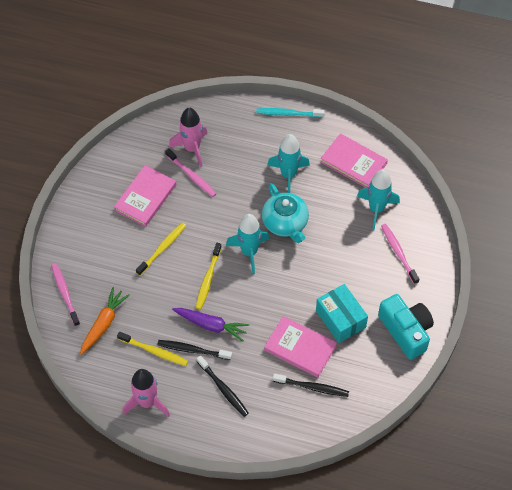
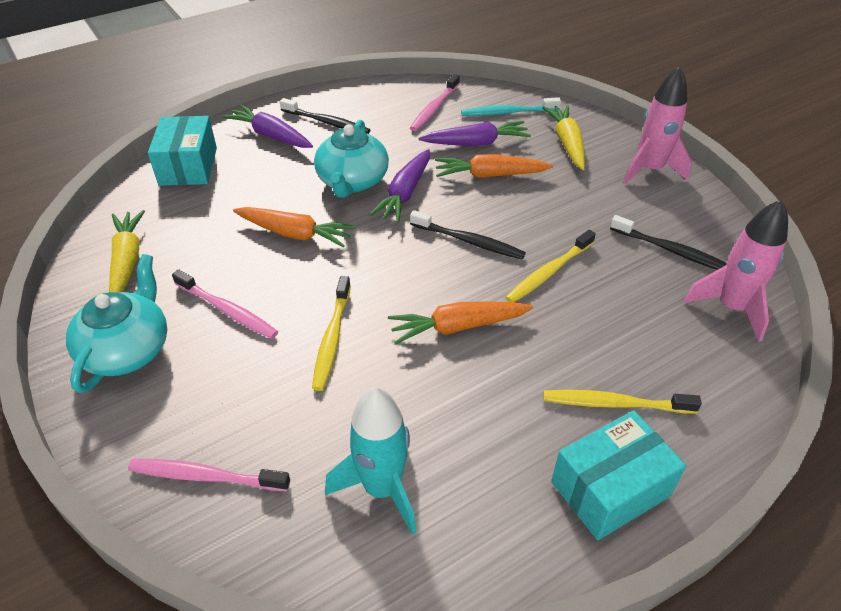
orange carrot: 1 -> 3
pink book: 3 -> 0
purple carrot: 1 -> 3
turquoise box: 1 -> 2
turquoise camera: 1 -> 0
turquoise rocket: 3 -> 1
turquoise teapot: 1 -> 2
yellow carrot: 0 -> 2

